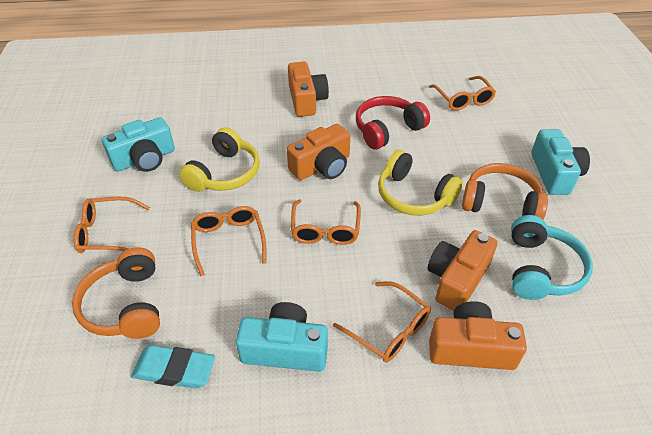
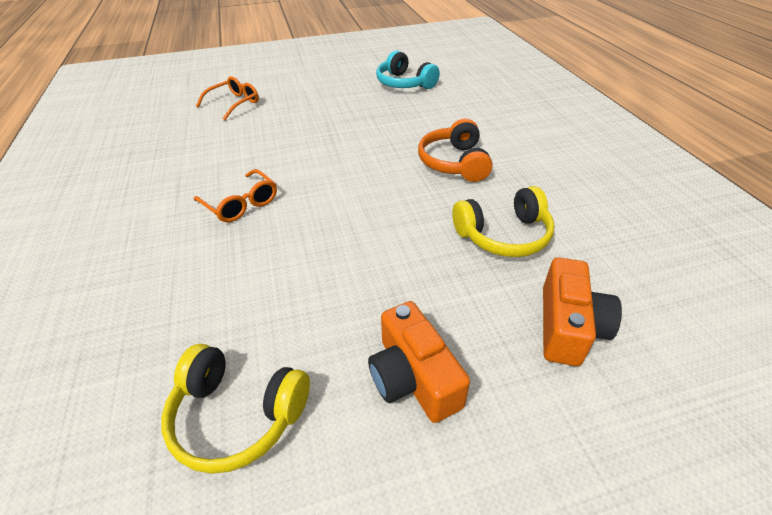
orange camera: 4 -> 2
orange glasses: 5 -> 2
orange headphones: 2 -> 1
red headphones: 1 -> 0
turquoise camera: 3 -> 0
turquoise eraser: 1 -> 0

